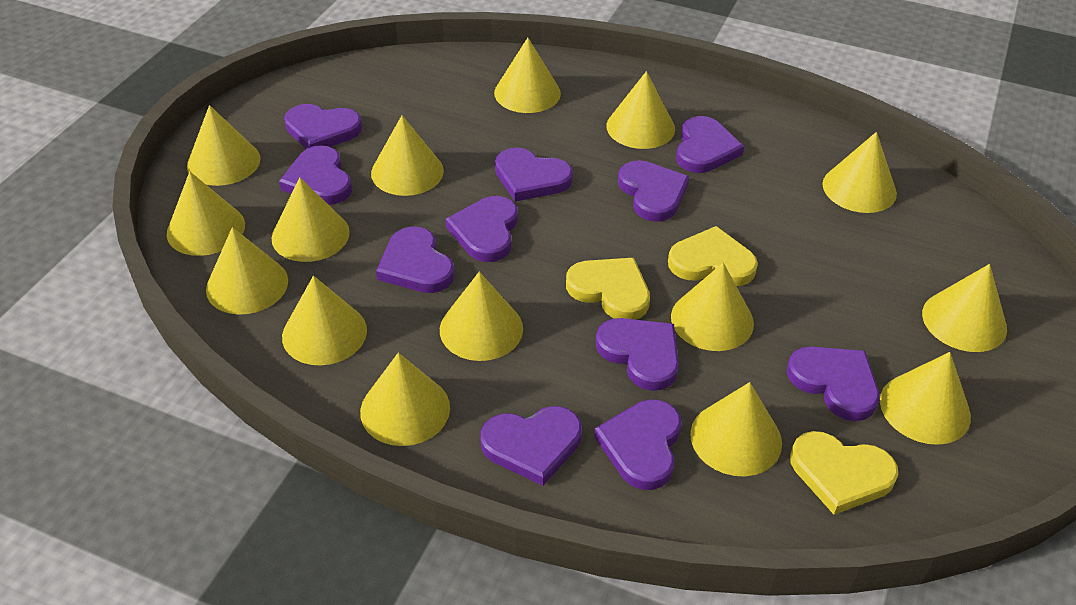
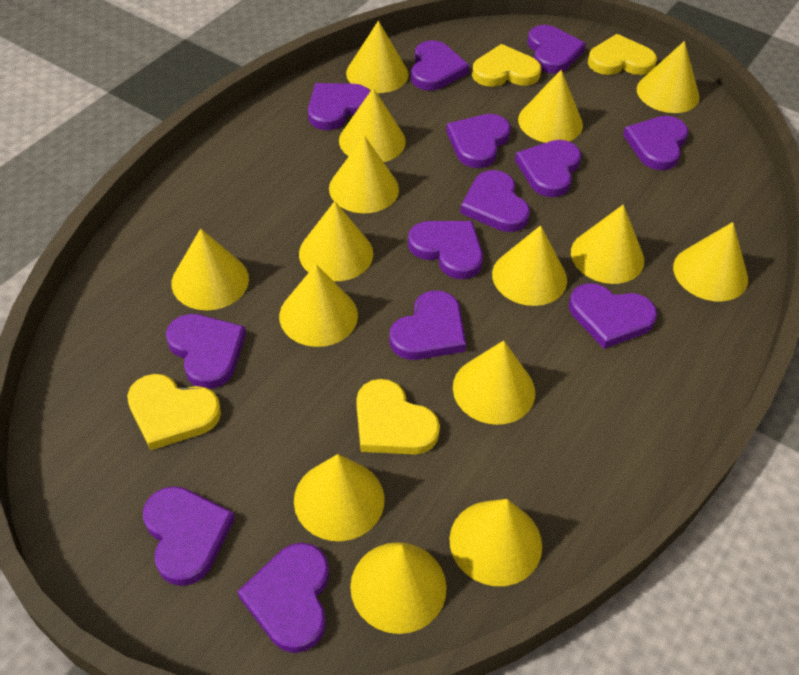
purple heart: 11 -> 13
yellow heart: 3 -> 4

